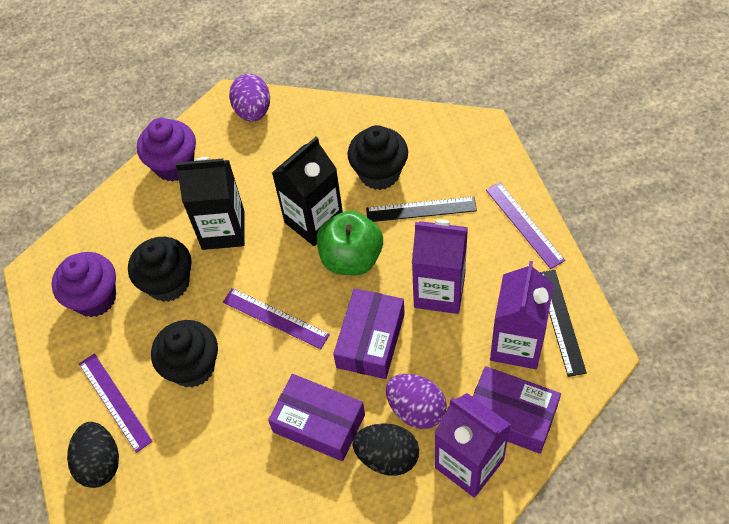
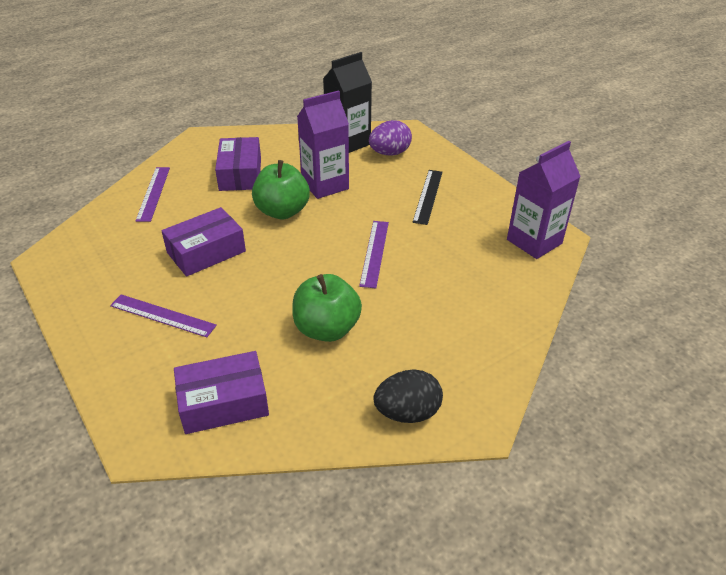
black carton: 2 -> 1
black cupcake: 3 -> 0
black egg: 2 -> 1
black ruler: 2 -> 1
green apple: 1 -> 2
purple carton: 3 -> 2
purple cupcake: 2 -> 0
purple egg: 2 -> 1

